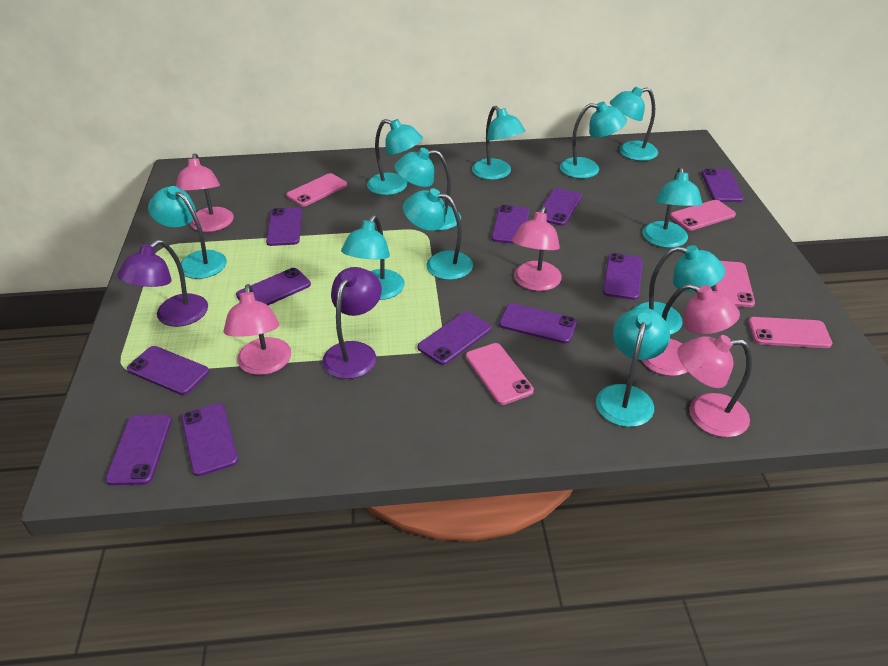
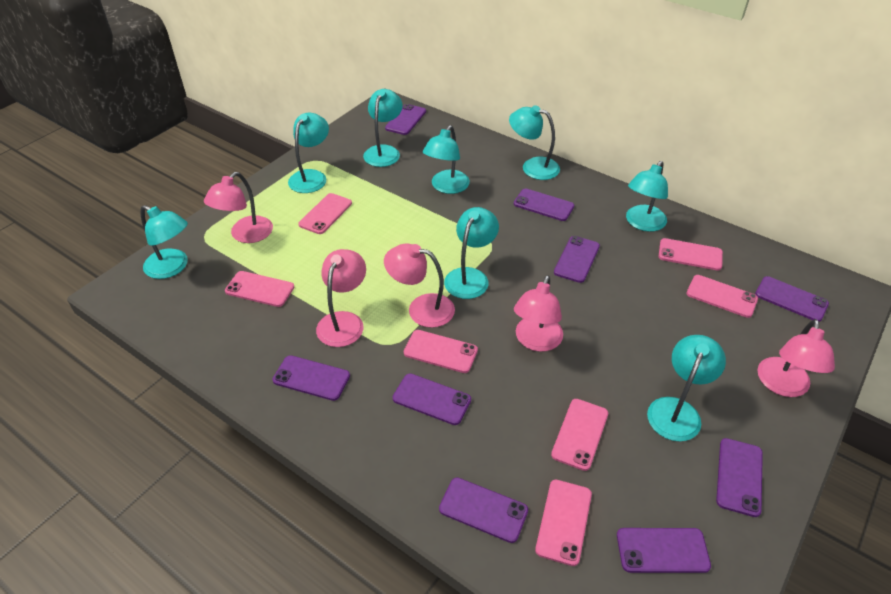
pink phone: 5 -> 7
purple lamp: 2 -> 0
purple phone: 11 -> 9
turquoise lamp: 11 -> 8

